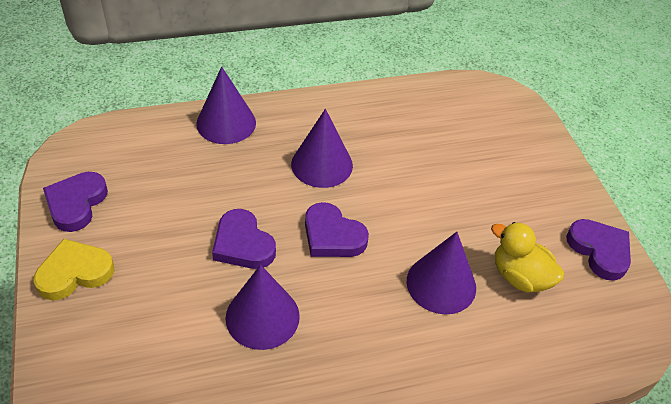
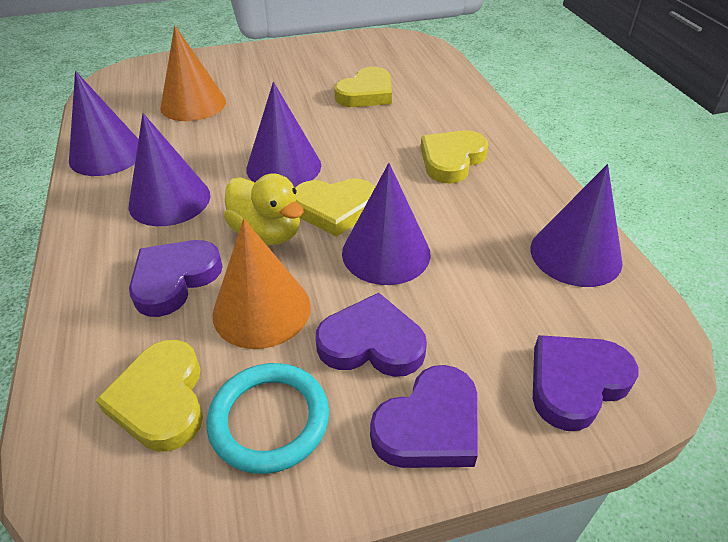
orange cone: 0 -> 2
purple cone: 4 -> 5
turquoise ring: 0 -> 1
yellow heart: 1 -> 4

